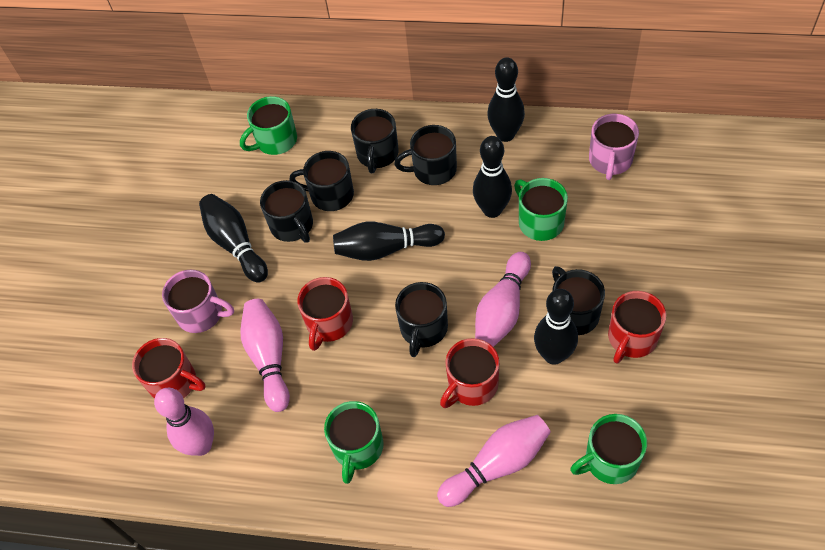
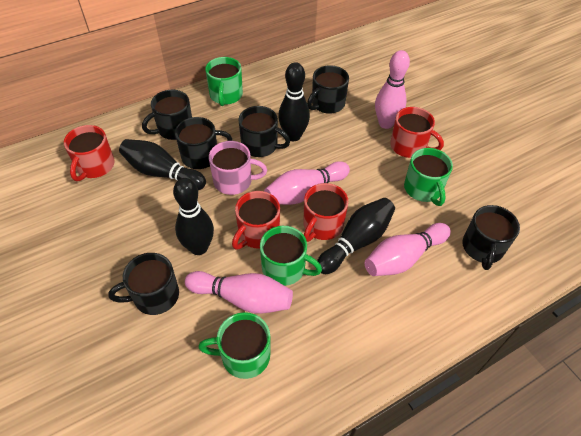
black bowling pin: 5 -> 4
pink mug: 2 -> 1

